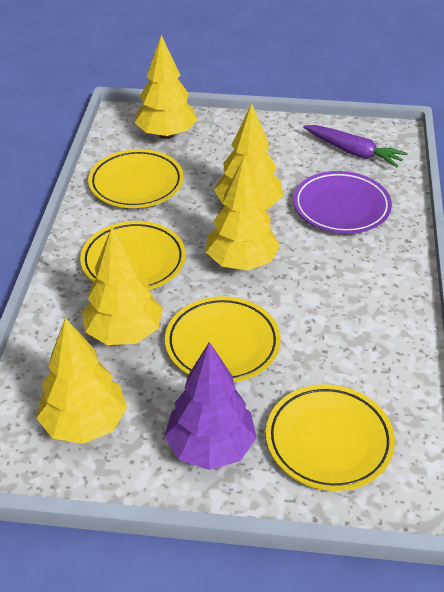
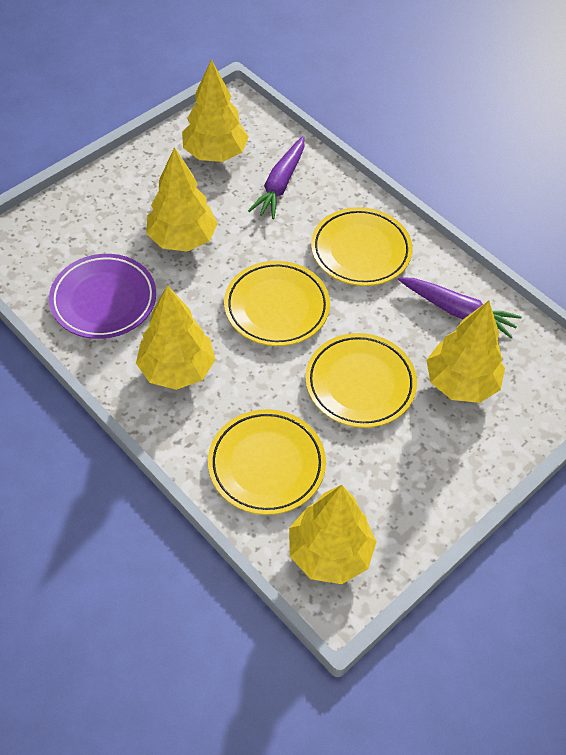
purple carrot: 1 -> 2
purple tree: 1 -> 0

